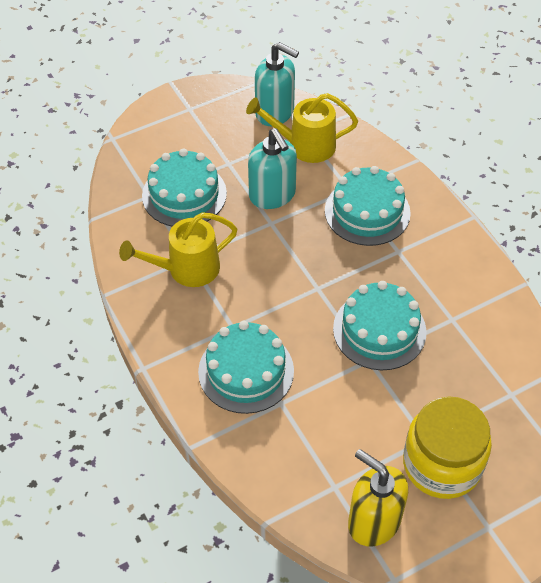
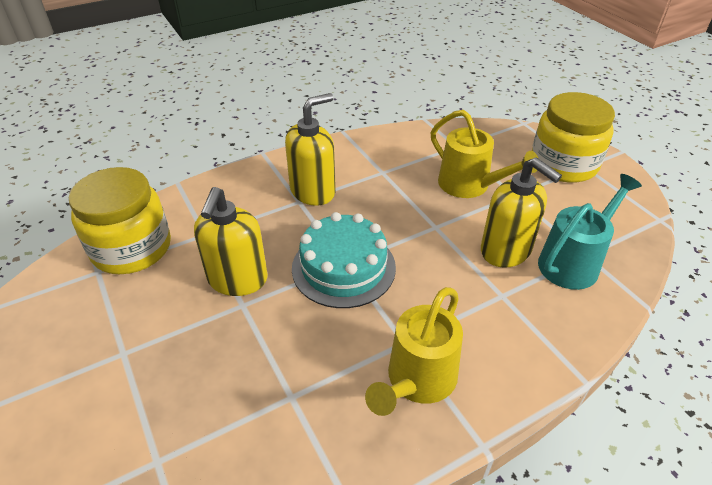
turquoise cake: 4 -> 1
turquoise soap dispenser: 2 -> 0
turquoise watering can: 0 -> 1
yellow jar: 1 -> 2
yellow soap dispenser: 1 -> 3

